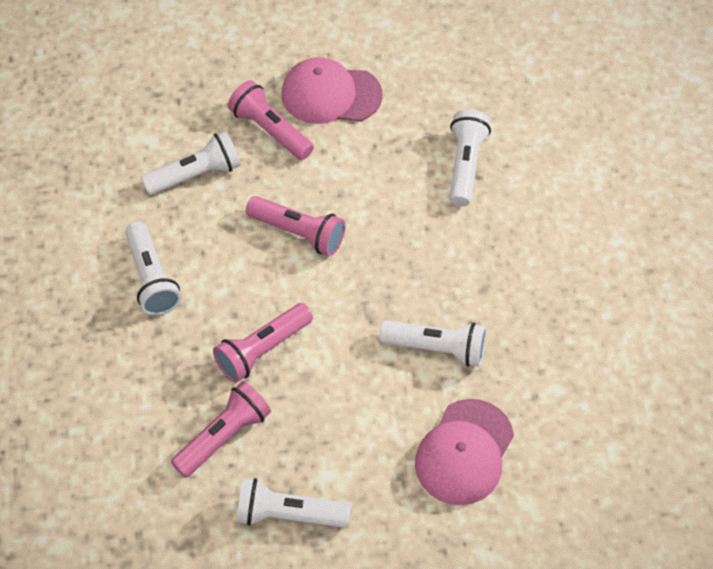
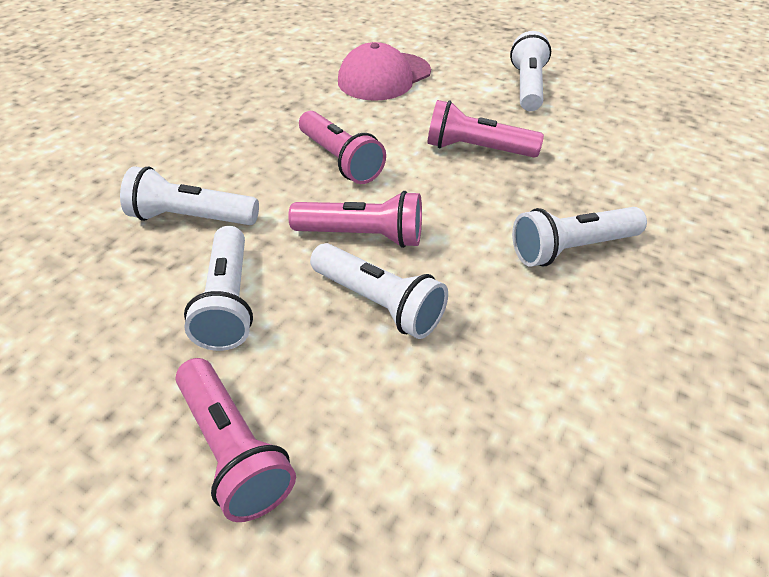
pink cap: 2 -> 1

